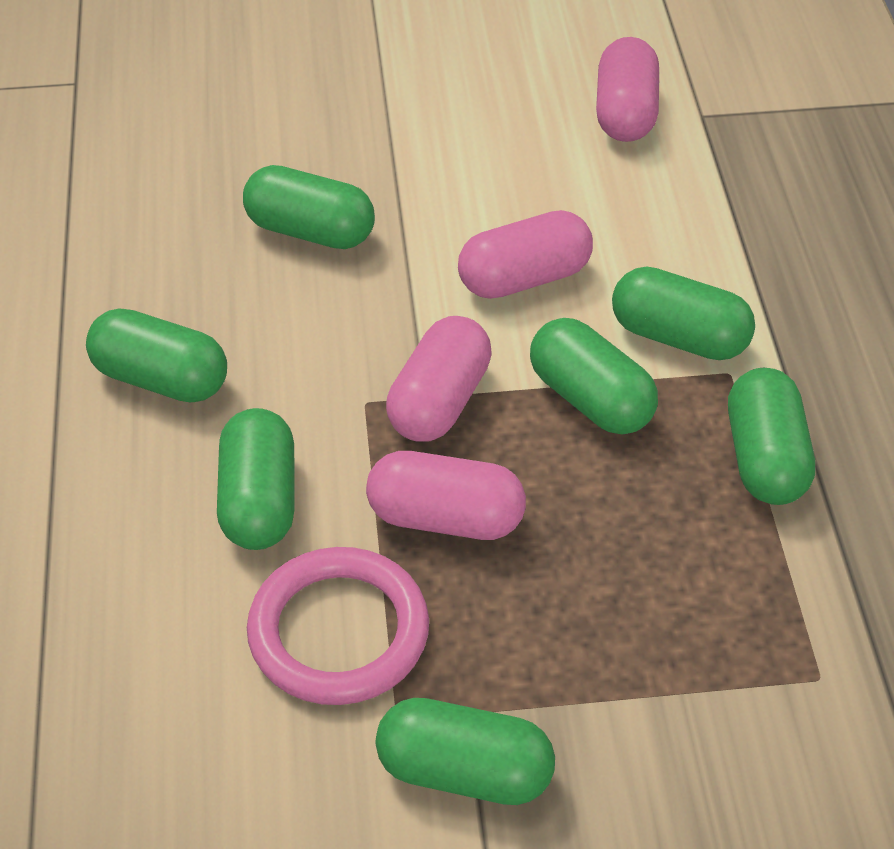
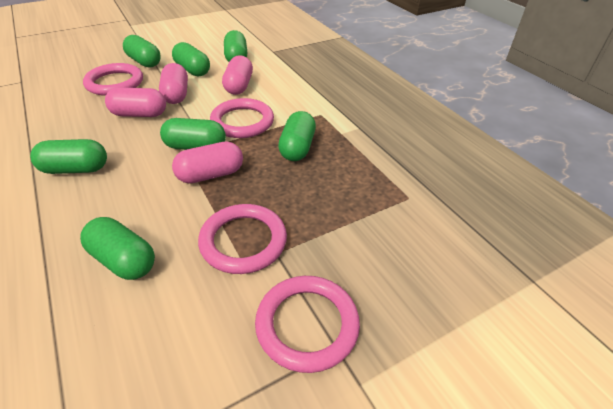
pink ring: 1 -> 4

